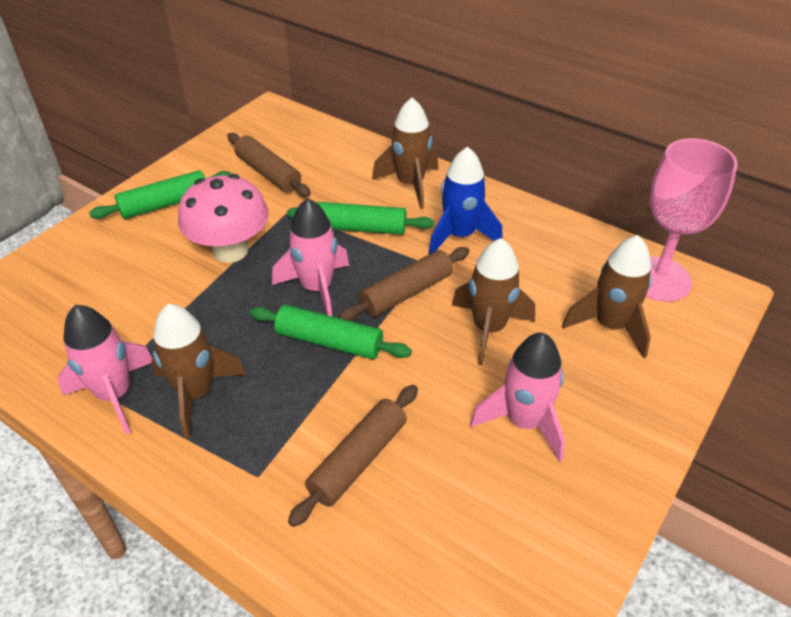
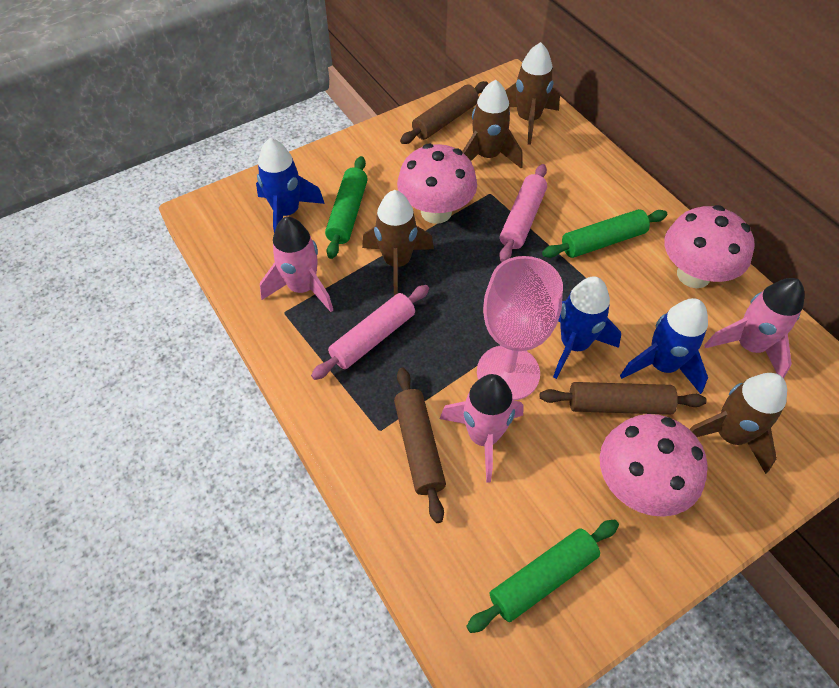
blue rocket: 1 -> 3
pink mushroom: 1 -> 3
pink rolling pin: 0 -> 2

